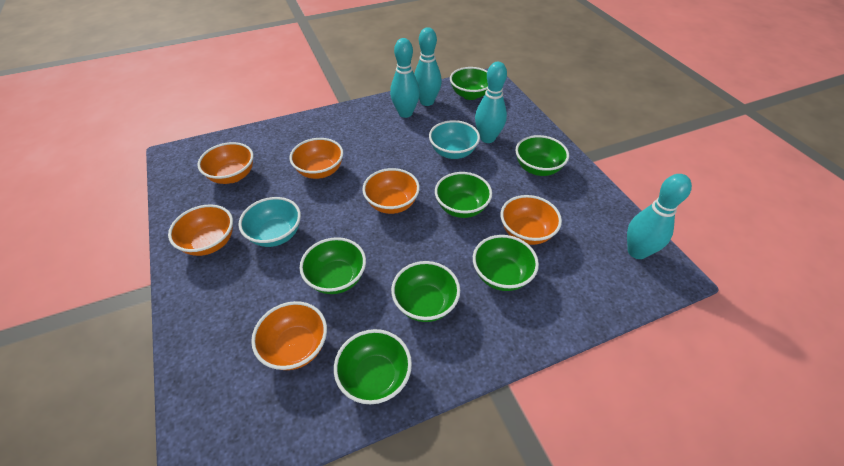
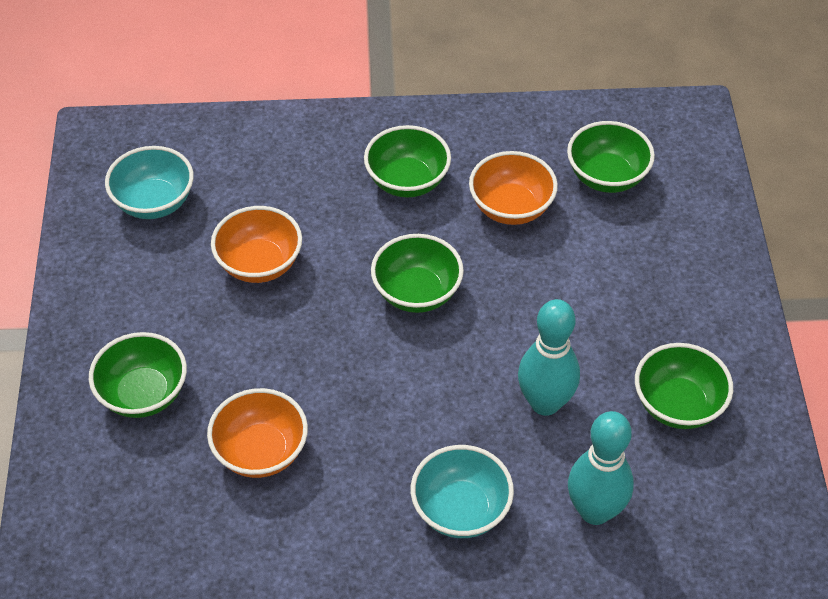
green bowl: 7 -> 5
orange bowl: 6 -> 3
turquoise bowling pin: 4 -> 2

